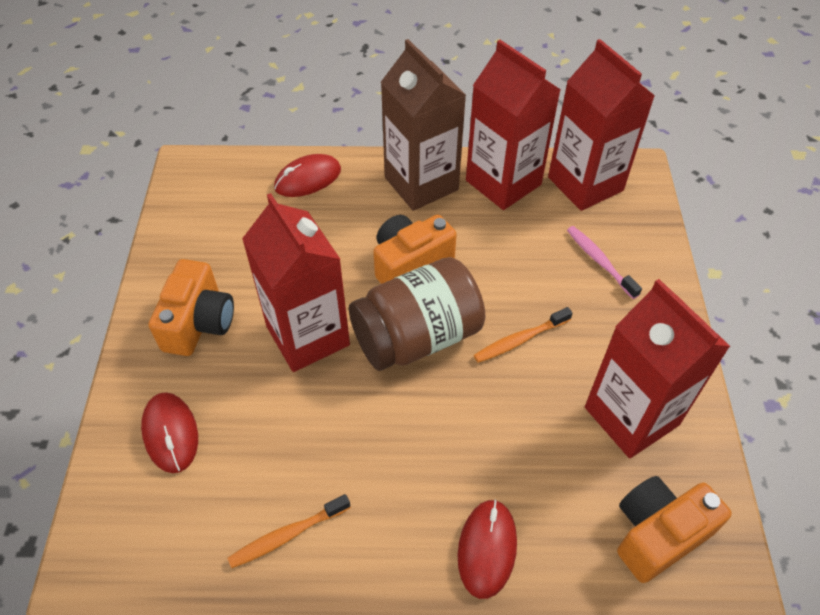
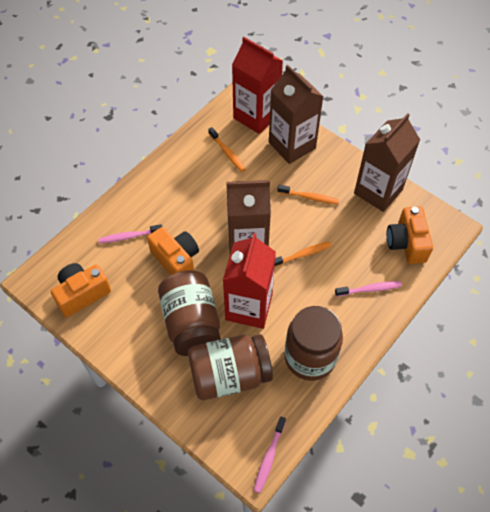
brown carton: 1 -> 3
brown jar: 1 -> 3
orange toothbrush: 2 -> 3
pink toothbrush: 1 -> 3
red carton: 4 -> 2
red mouse: 3 -> 0

